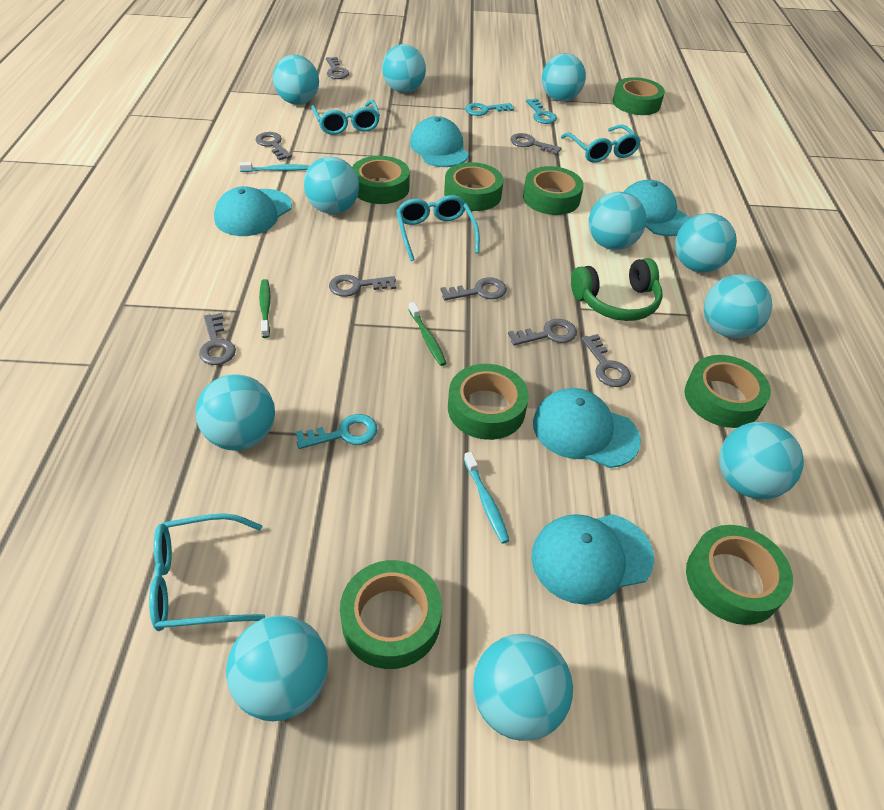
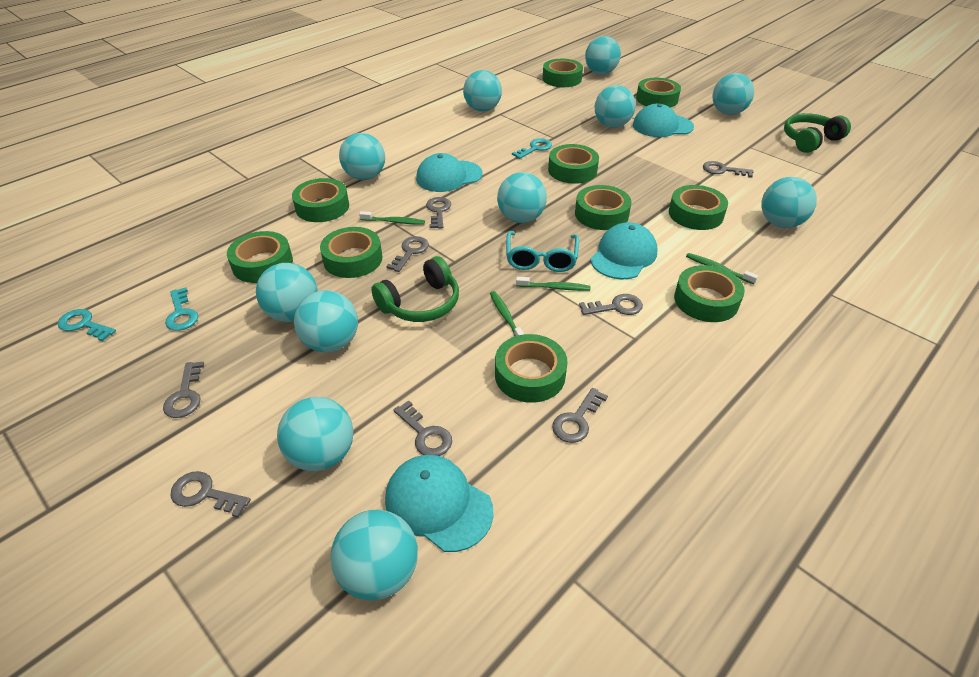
green headphones: 1 -> 2
green tape: 8 -> 10
green toothbrush: 2 -> 4
turquoise cap: 5 -> 4
turquoise glasses: 4 -> 1
turquoise toothbrush: 2 -> 0

